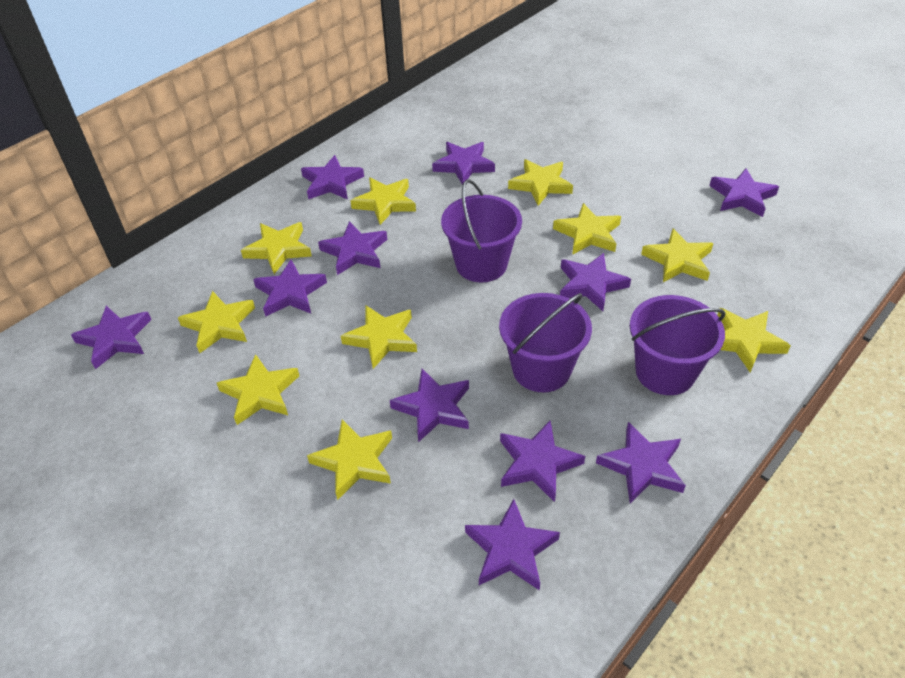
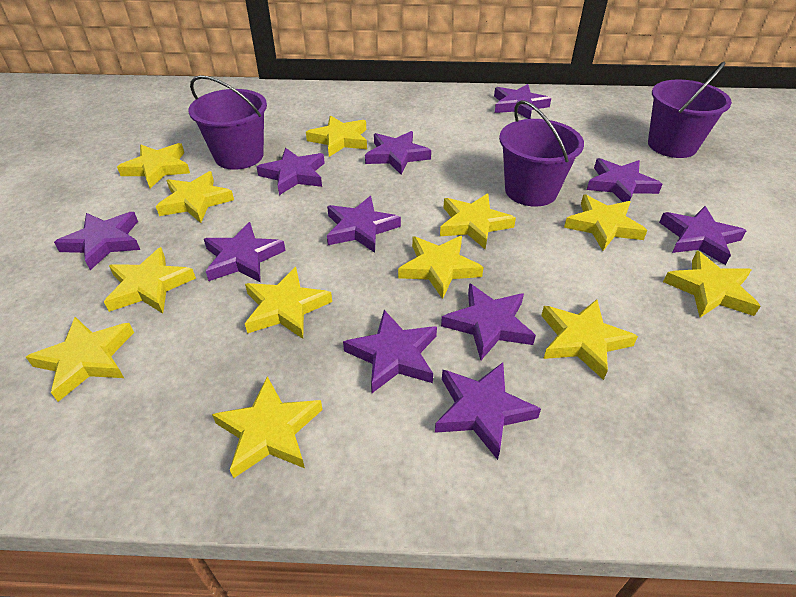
yellow star: 10 -> 12

